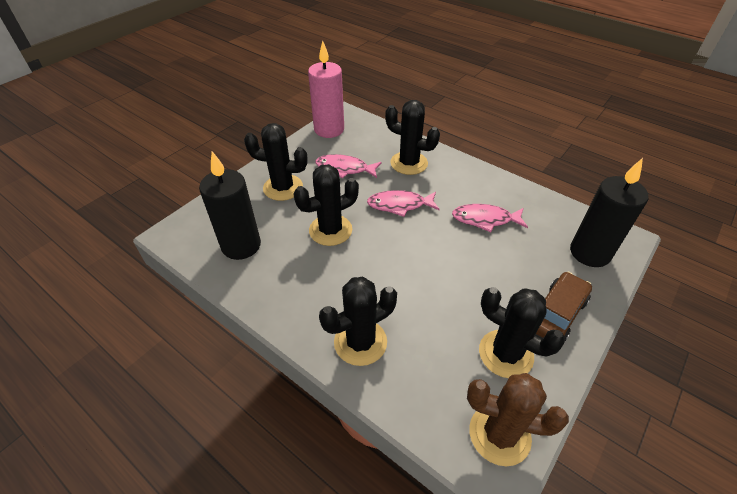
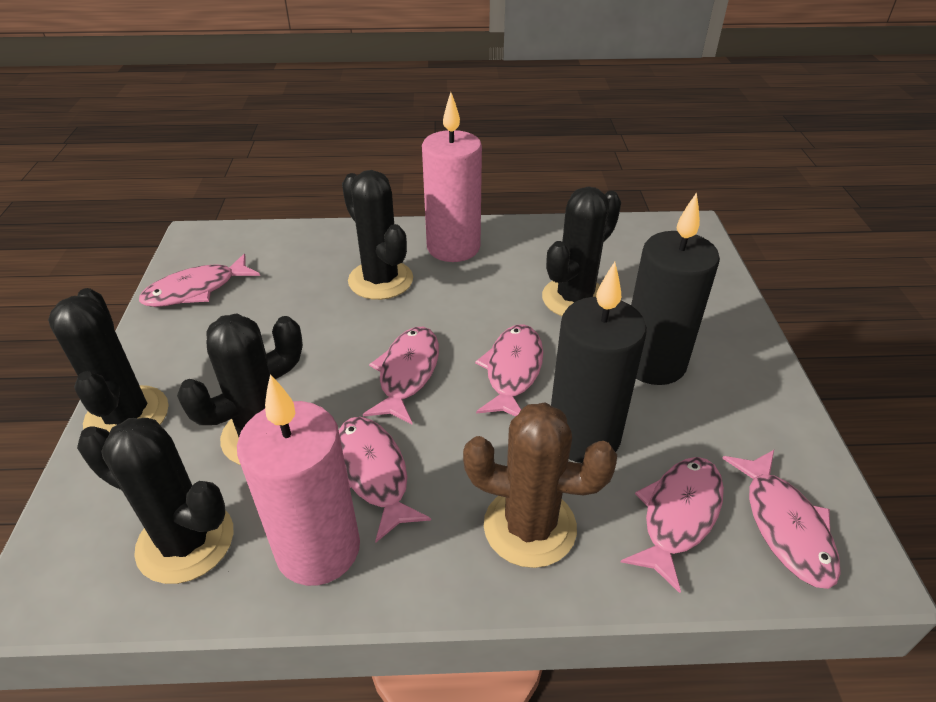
brown car: 1 -> 0
pink candle: 1 -> 2
pink fish: 3 -> 6

